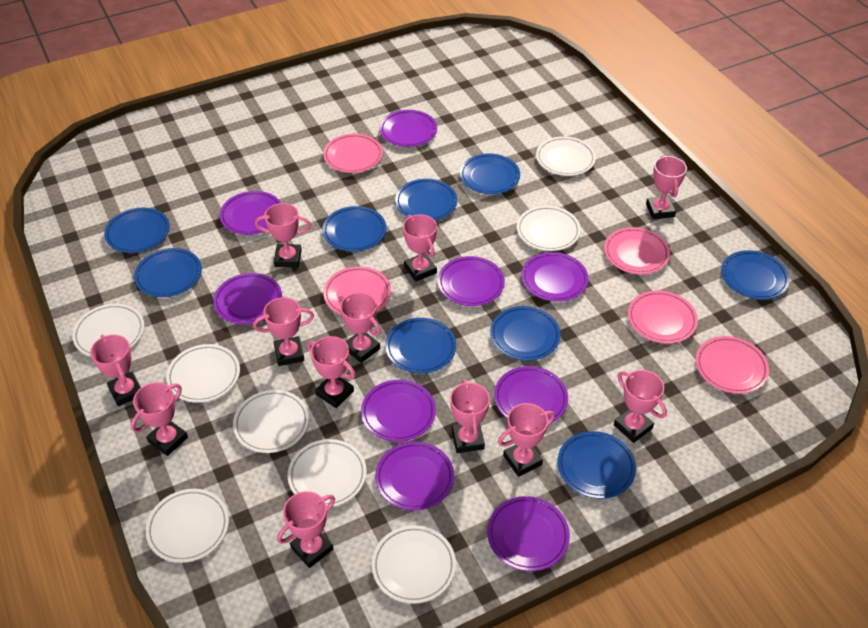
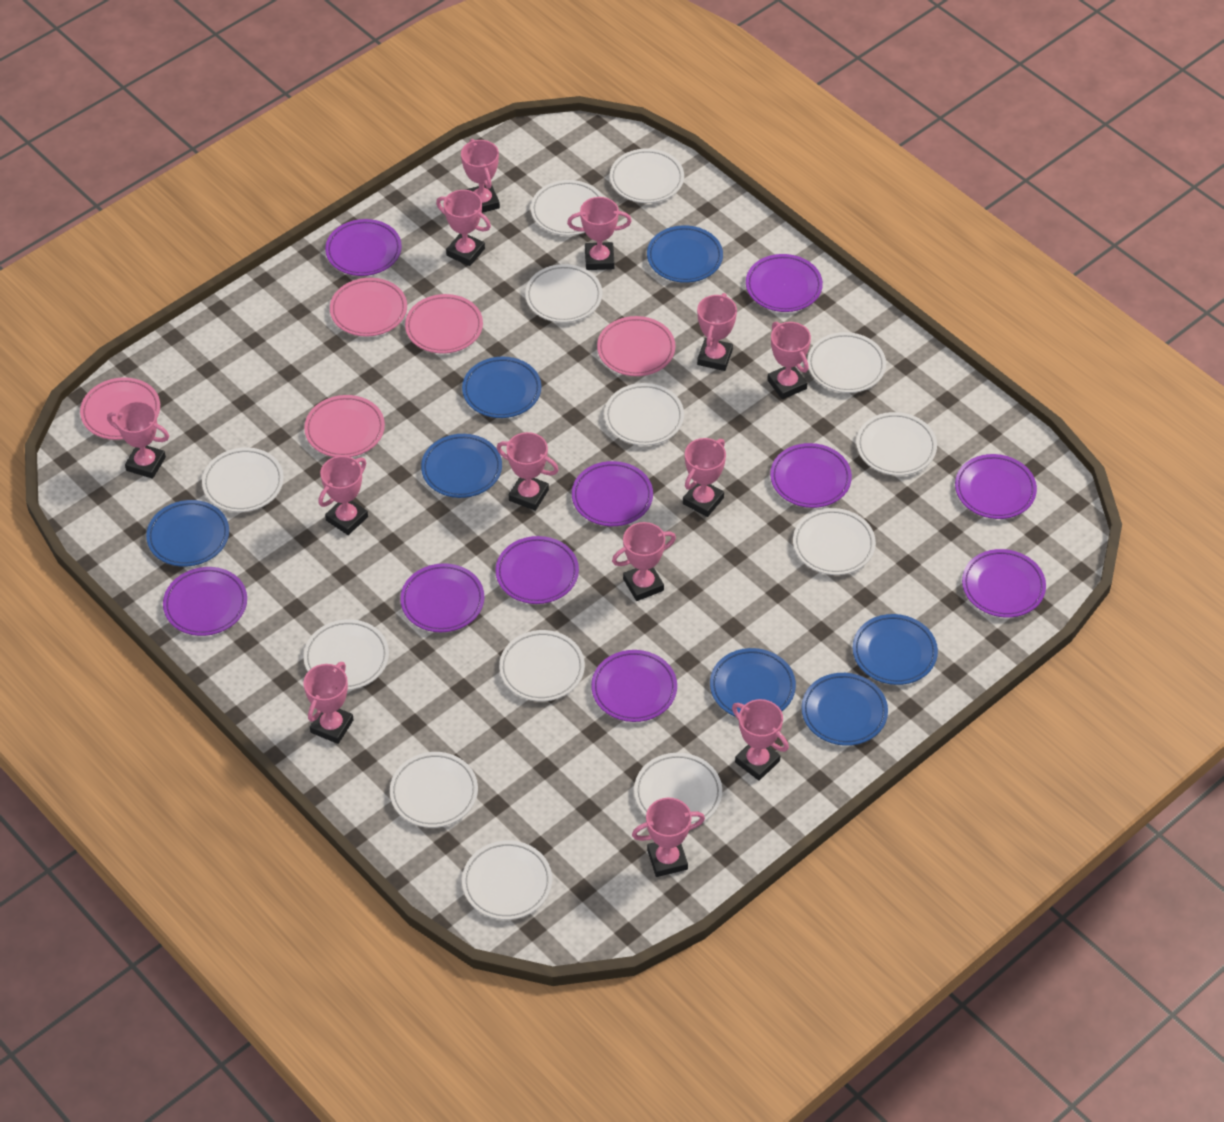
blue plate: 9 -> 7
pink trophy: 12 -> 13
purple plate: 9 -> 10
white plate: 8 -> 13

